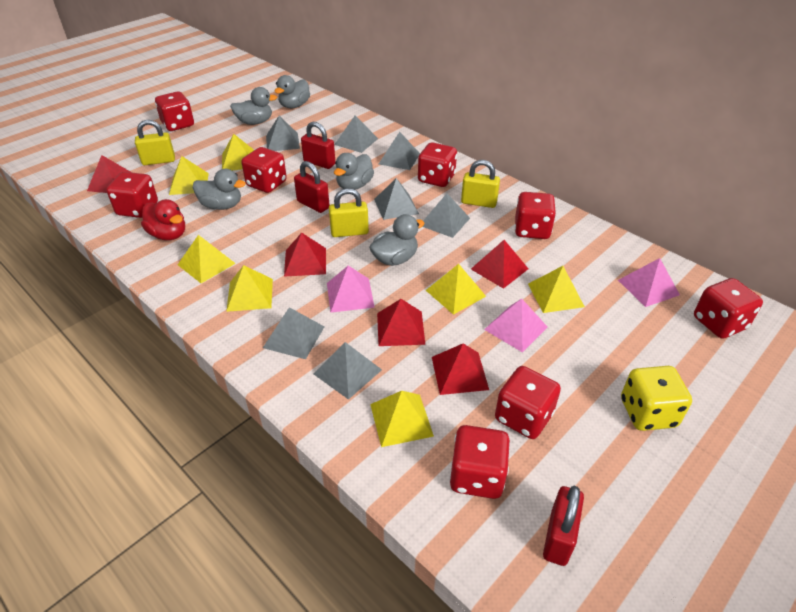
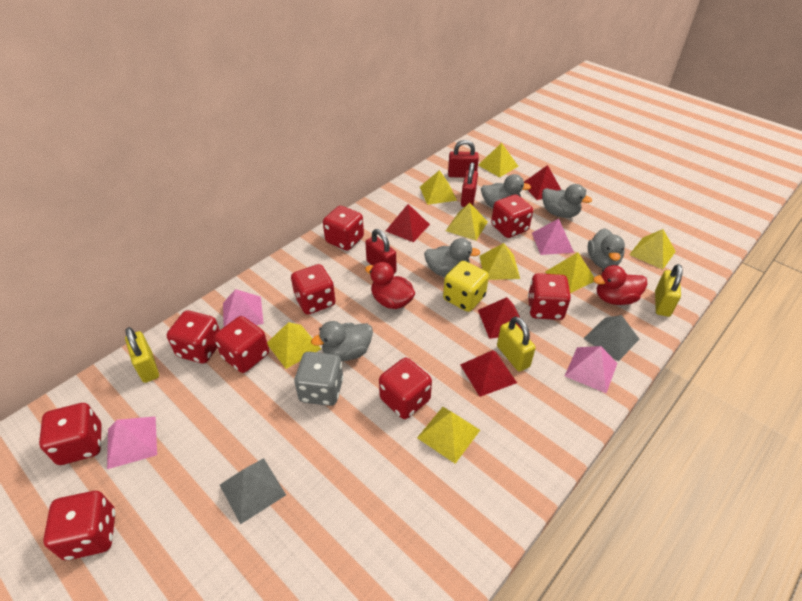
grey dice: 0 -> 1
grey pyramid: 7 -> 2
pink pyramid: 3 -> 4
red dice: 8 -> 9
red duck: 1 -> 2
red pyramid: 5 -> 4
yellow pyramid: 7 -> 8

